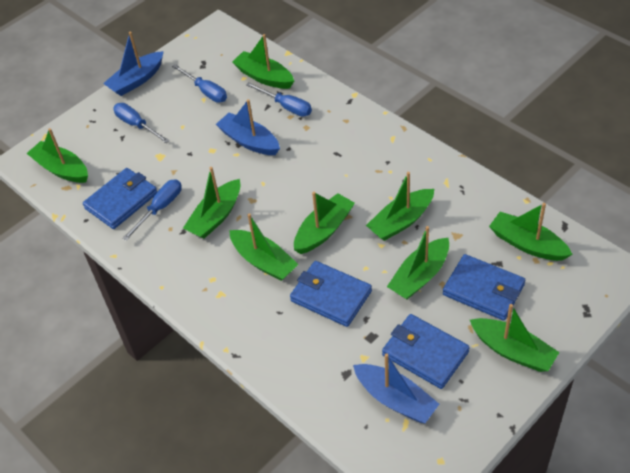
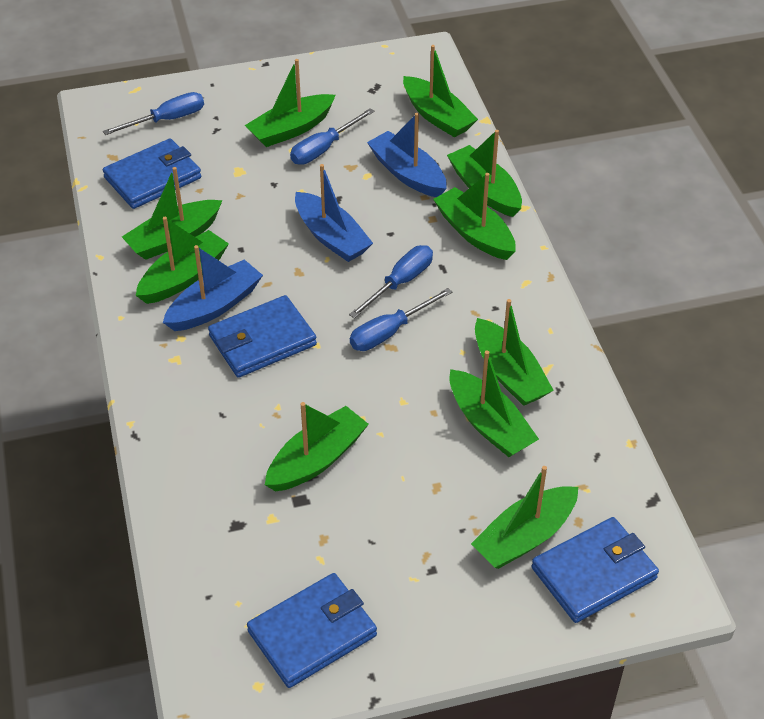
green boat: 9 -> 10

